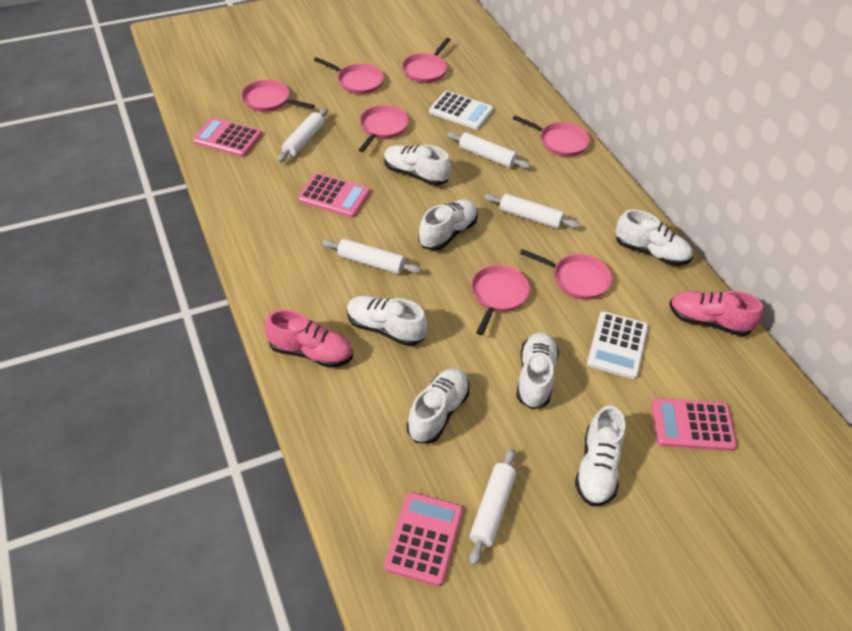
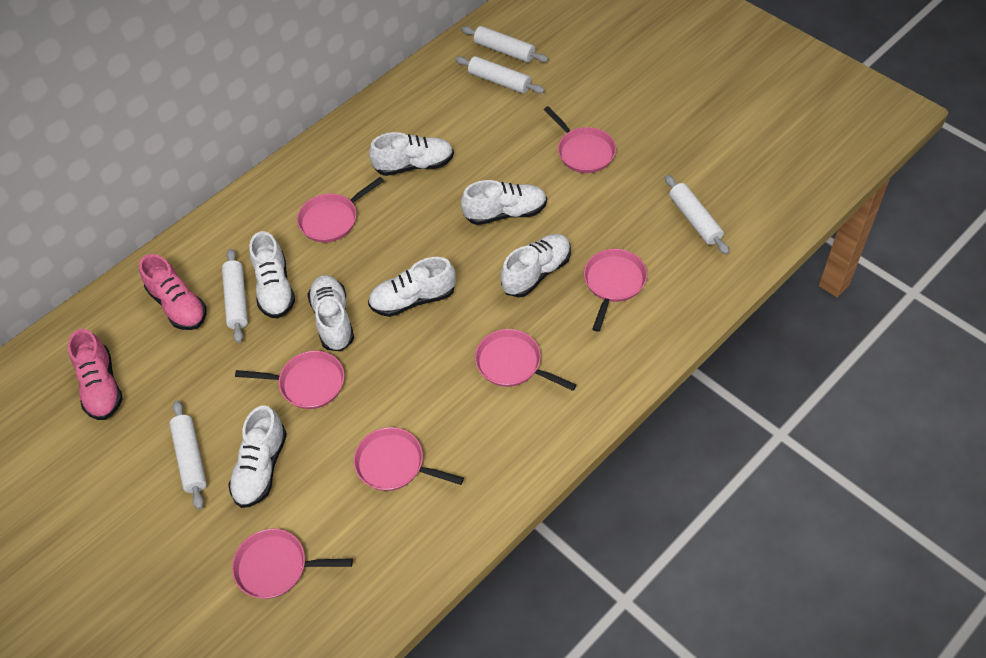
pink calculator: 4 -> 0
white calculator: 2 -> 0

